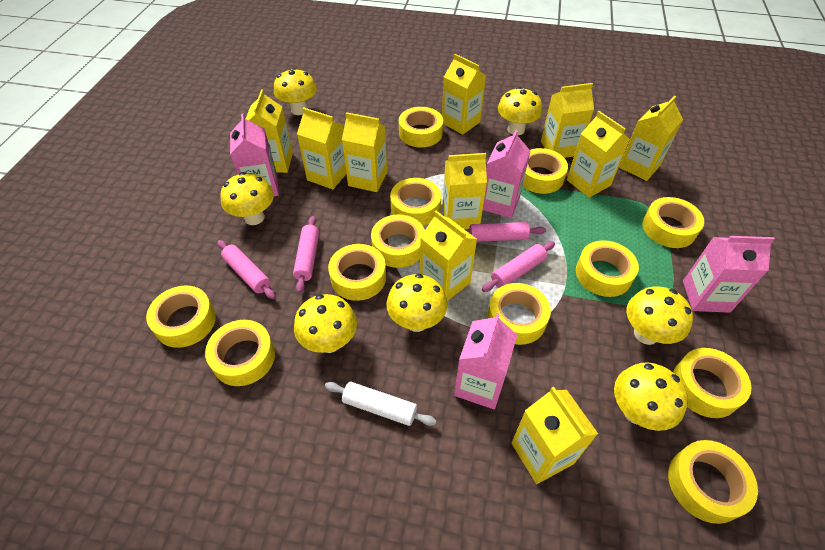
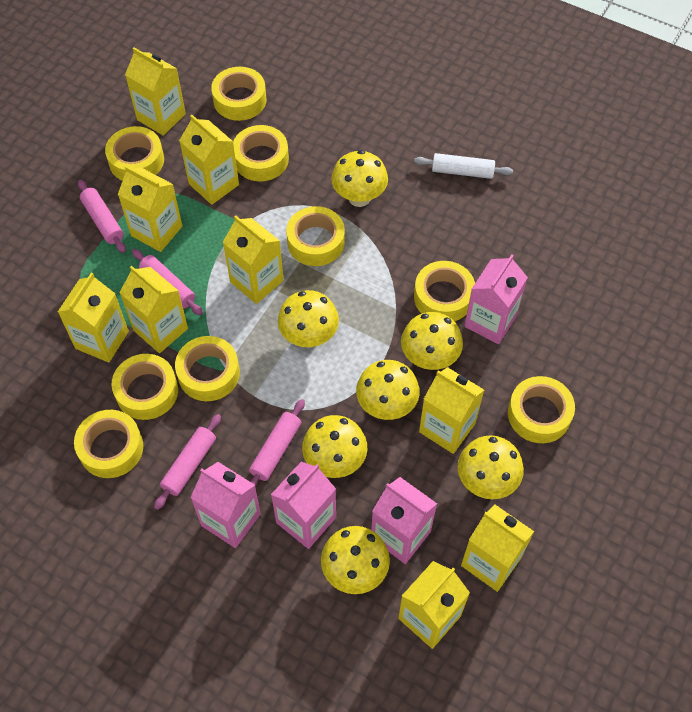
yellow carton: 10 -> 9
yellow tape: 12 -> 9

